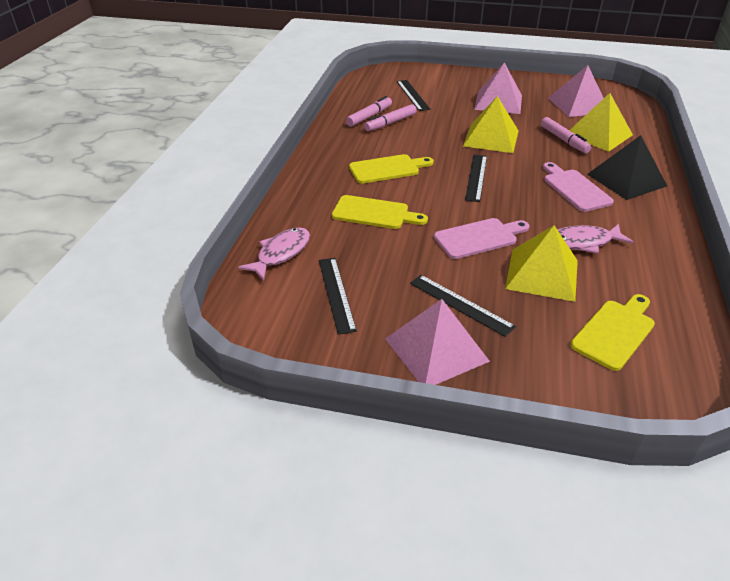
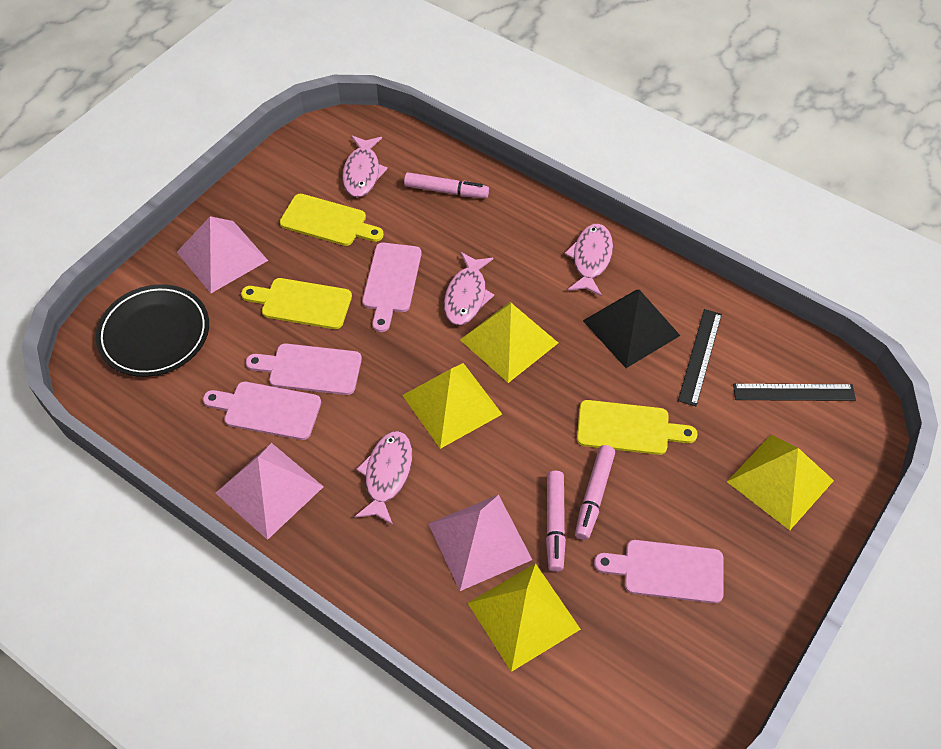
black plate: 0 -> 1
black ruler: 4 -> 2
pink cutting board: 2 -> 4
pink fish: 2 -> 4
yellow pyramid: 3 -> 4

